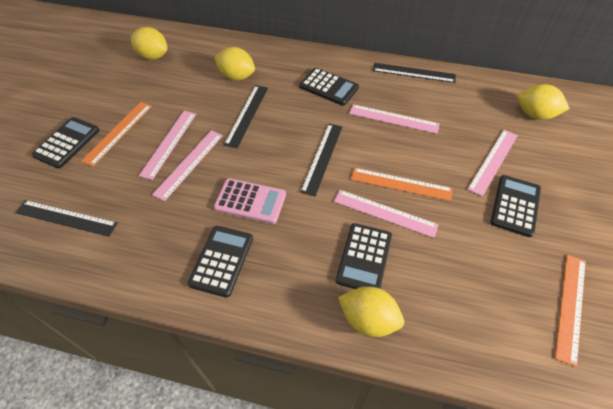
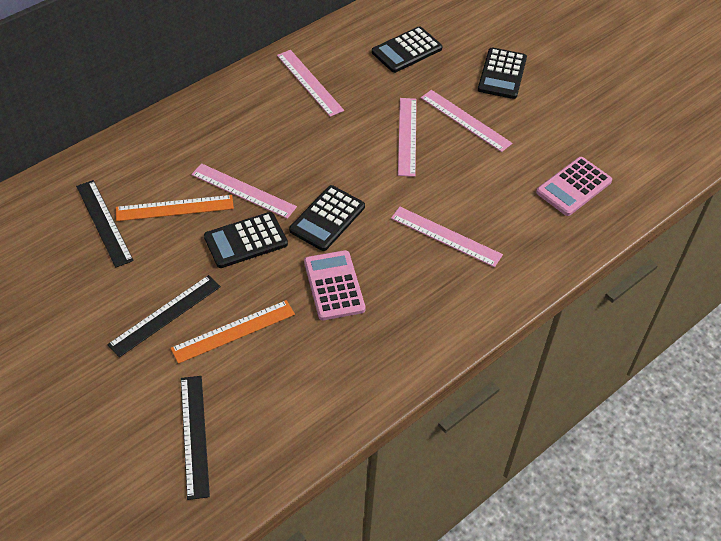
black calculator: 5 -> 4
black ruler: 4 -> 3
orange ruler: 3 -> 2
pink calculator: 1 -> 2
yellow lemon: 4 -> 0

